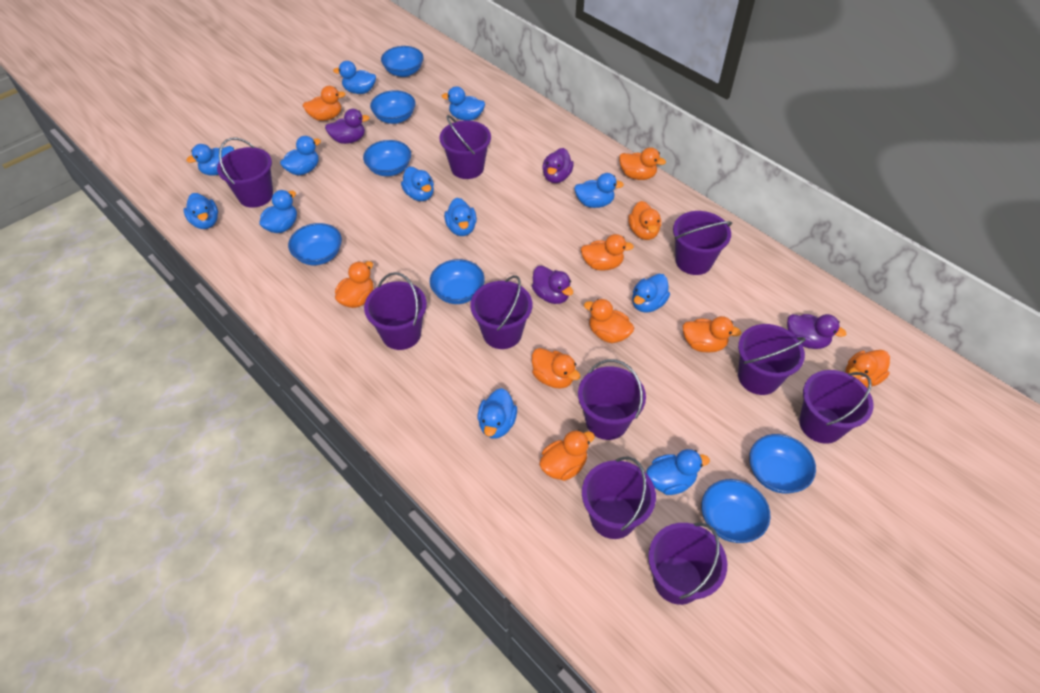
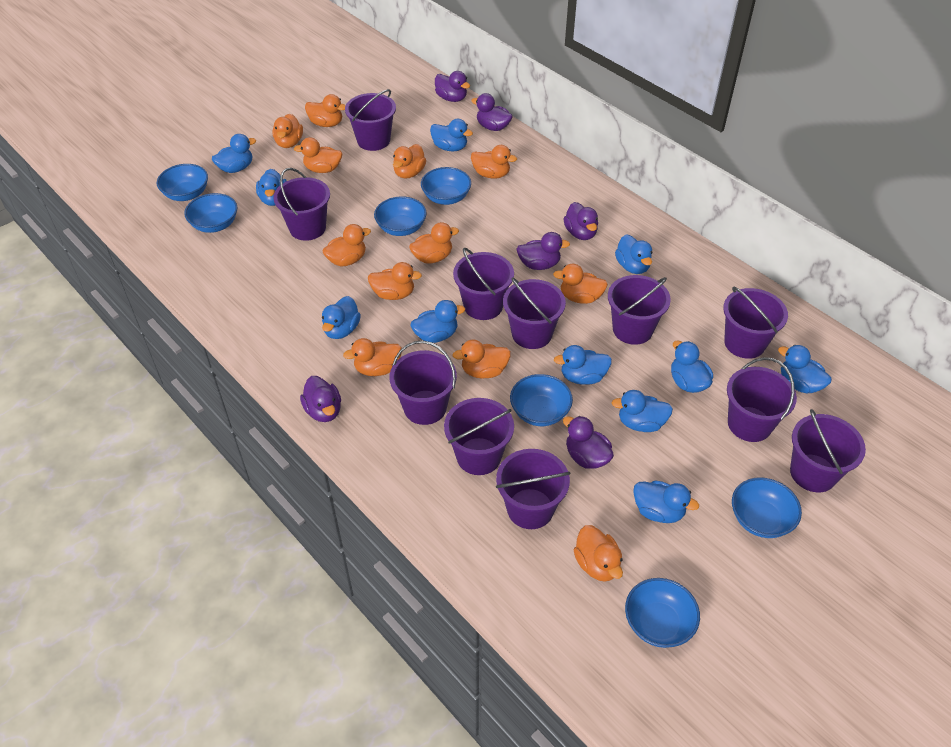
blue duck: 12 -> 11
orange duck: 10 -> 12
purple bucket: 10 -> 11
purple duck: 4 -> 6

